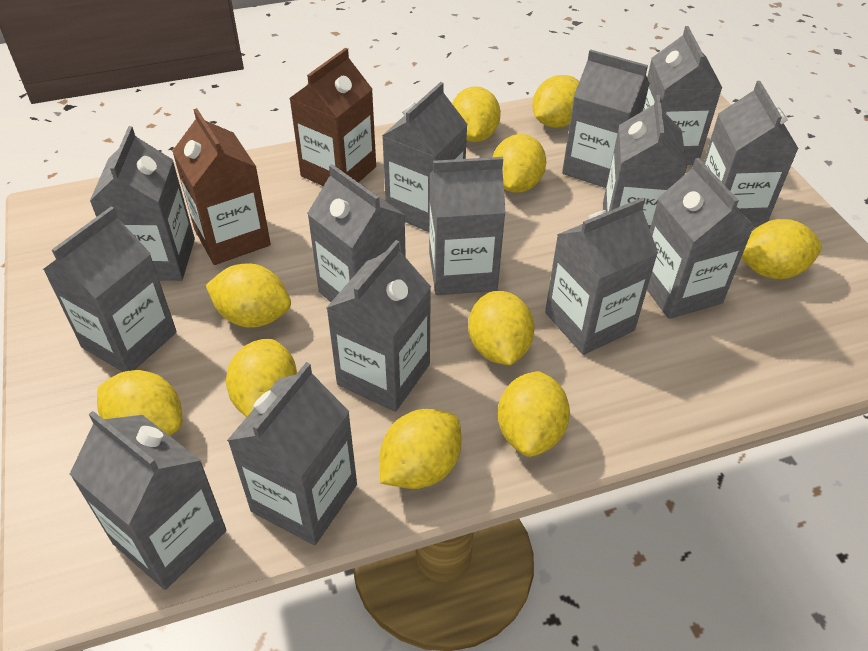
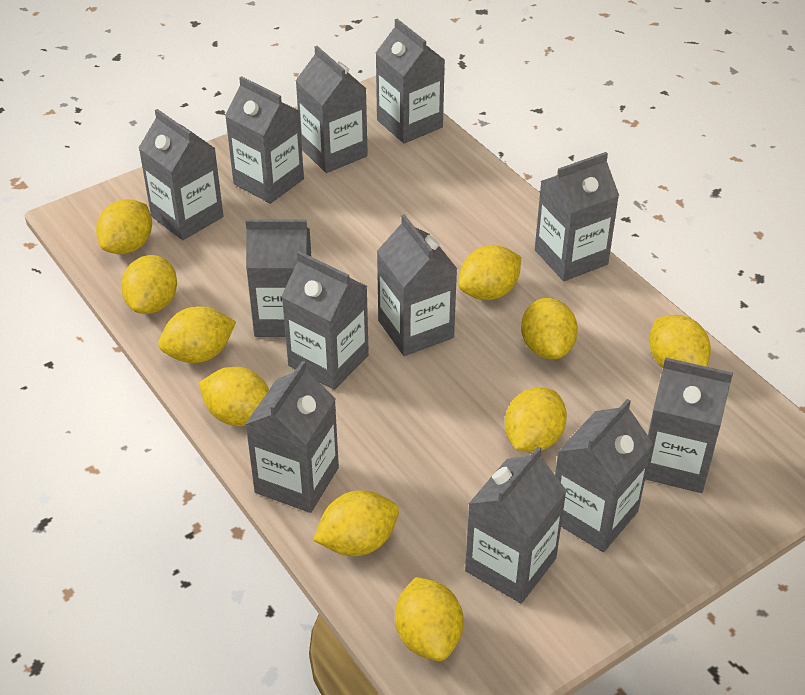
brown carton: 2 -> 0
grey carton: 14 -> 12

